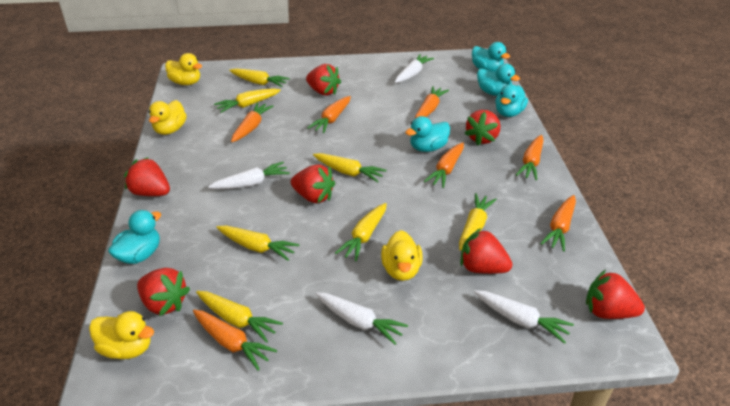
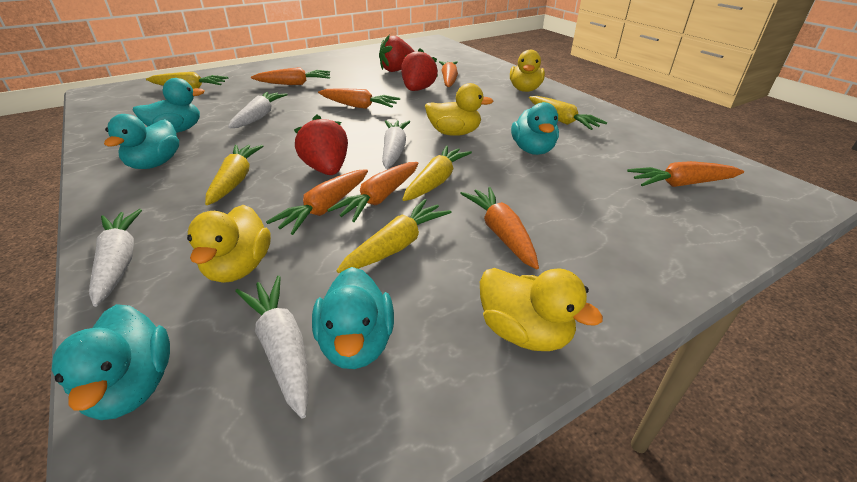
red strawberry: 7 -> 3
yellow carrot: 7 -> 5

